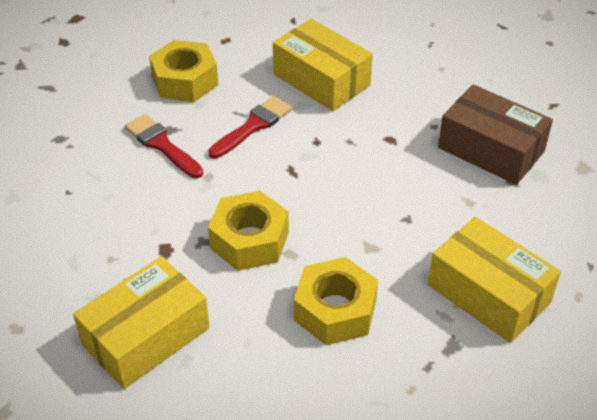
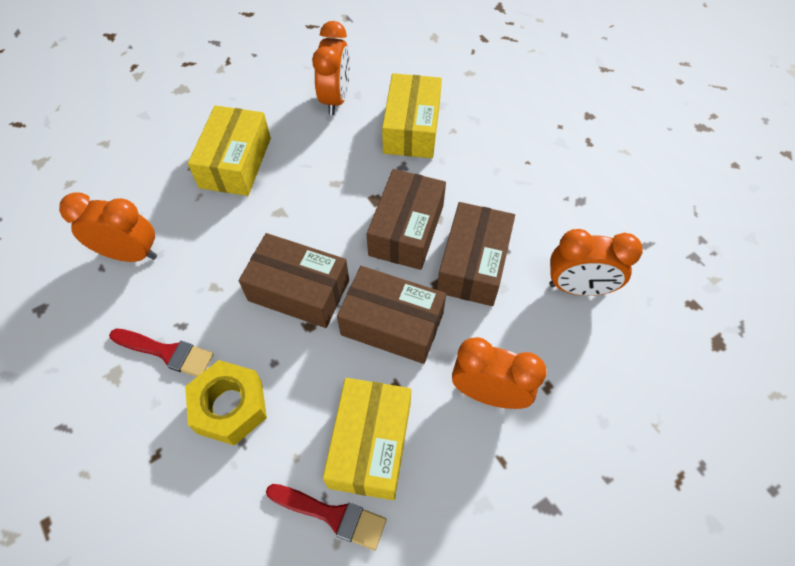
brown box: 1 -> 4
orange clock: 0 -> 4
yellow nut: 3 -> 1

